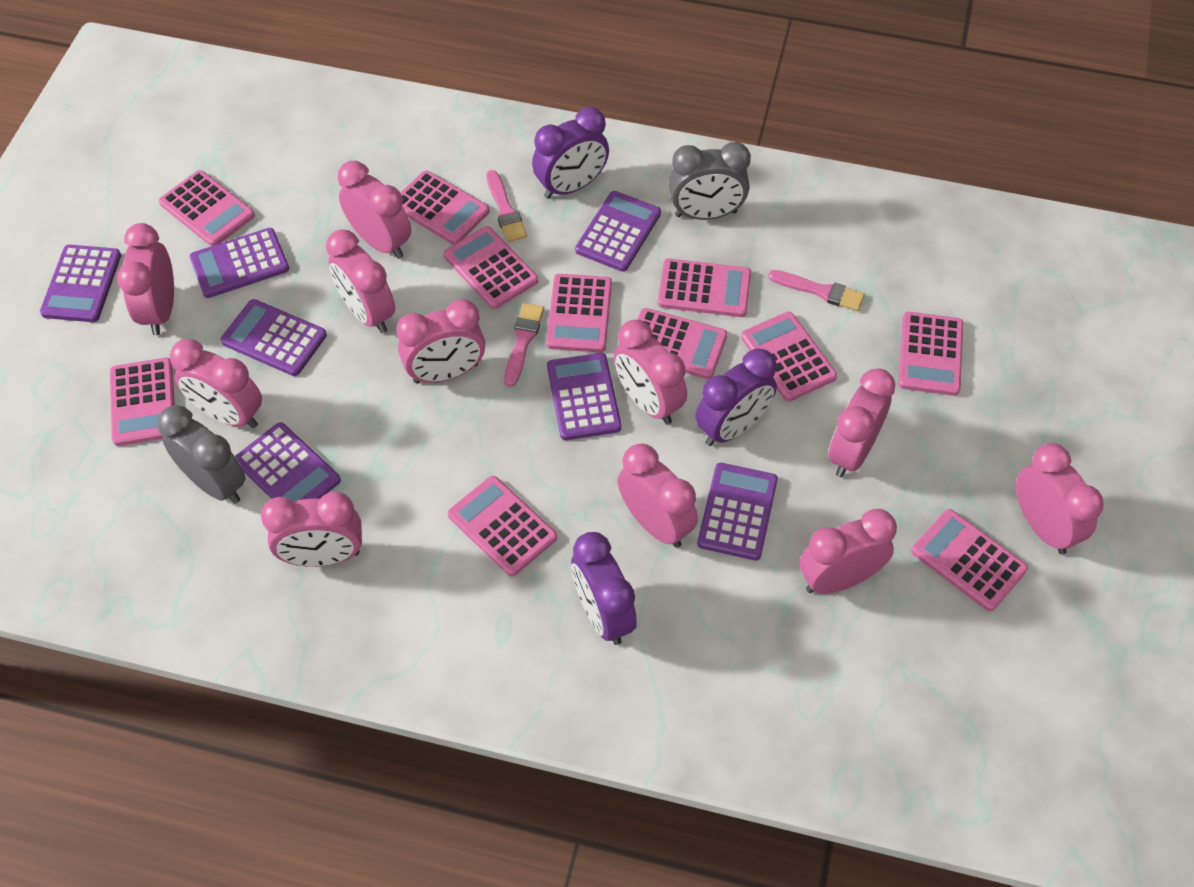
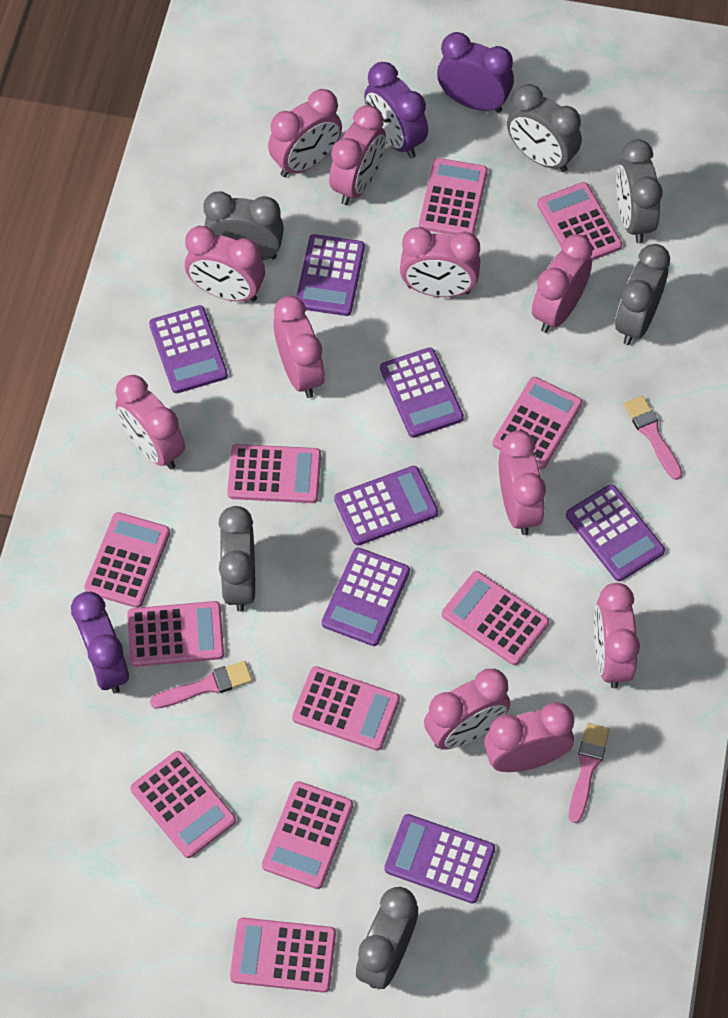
grey clock: 2 -> 6

